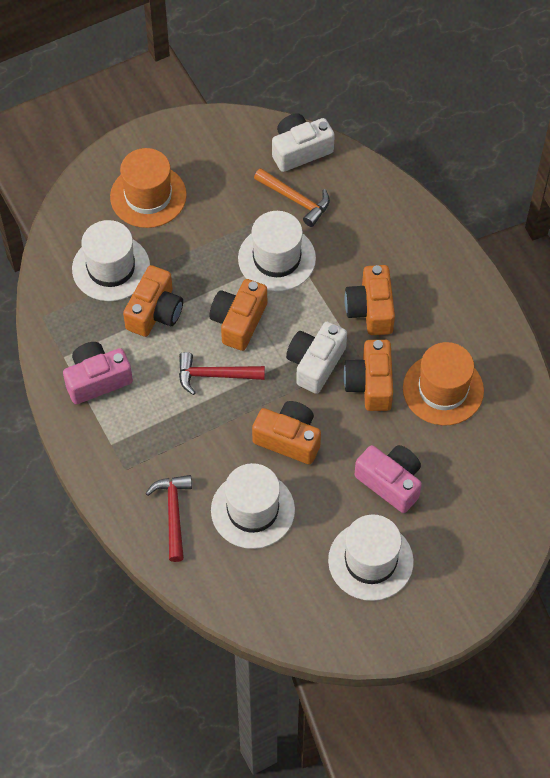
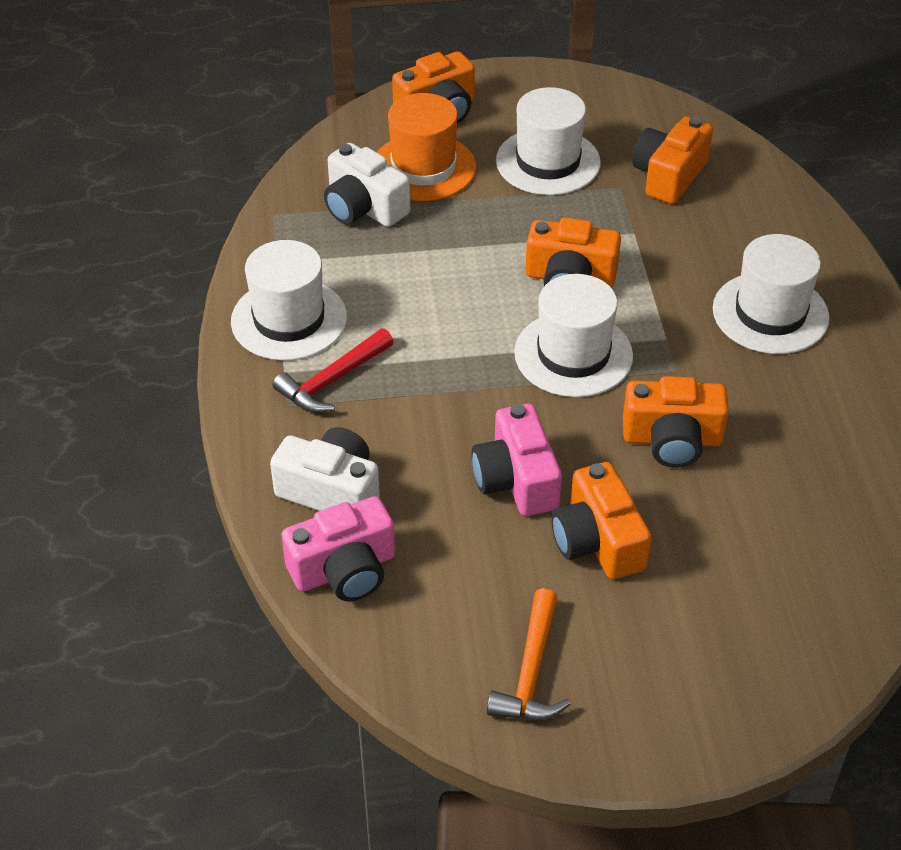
orange hat: 2 -> 1
red hammer: 2 -> 1

